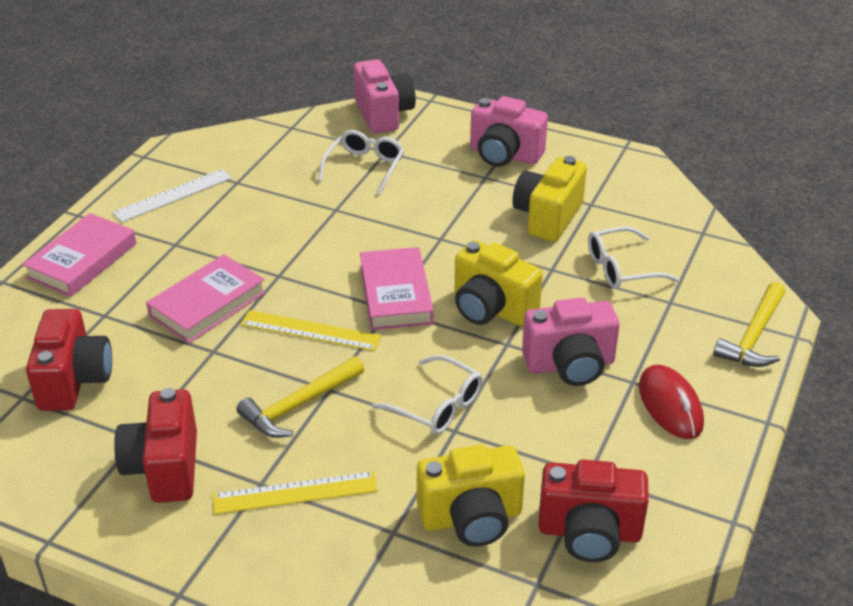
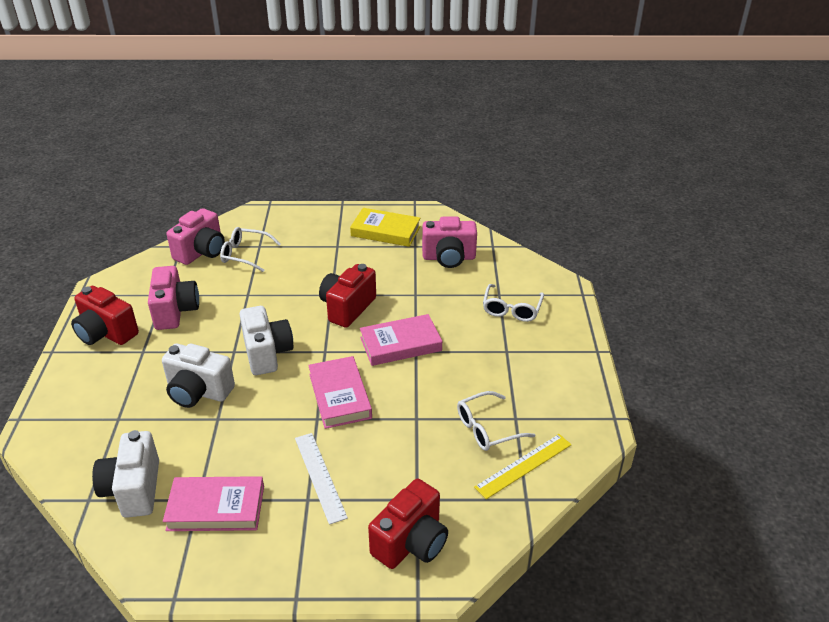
red mouse: 1 -> 0
white camera: 0 -> 3
yellow book: 0 -> 1
yellow camera: 3 -> 0
yellow hammer: 2 -> 0
yellow ruler: 2 -> 1

